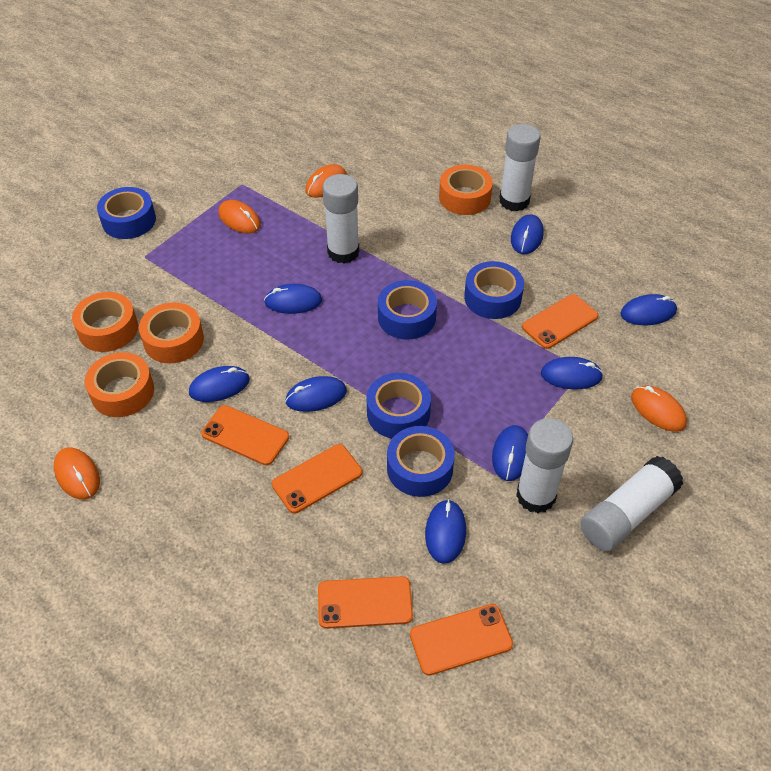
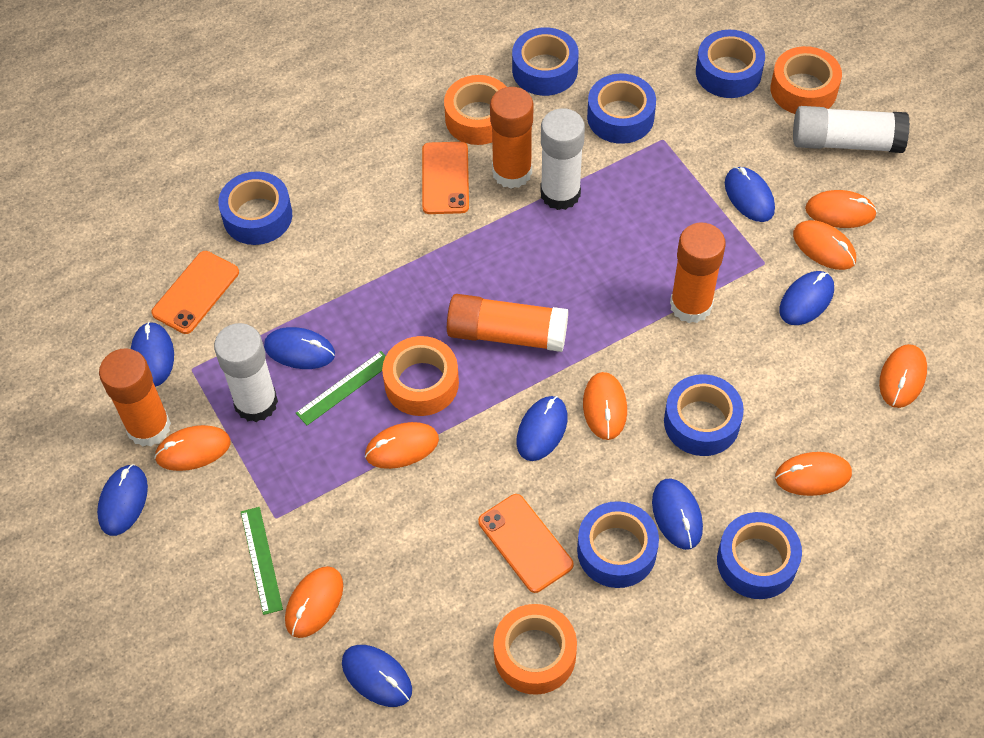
blue tape: 5 -> 7
green ruler: 0 -> 2
orange glue stick: 0 -> 4
orange mouse: 4 -> 8
orange phone: 5 -> 3
white glue stick: 4 -> 3

